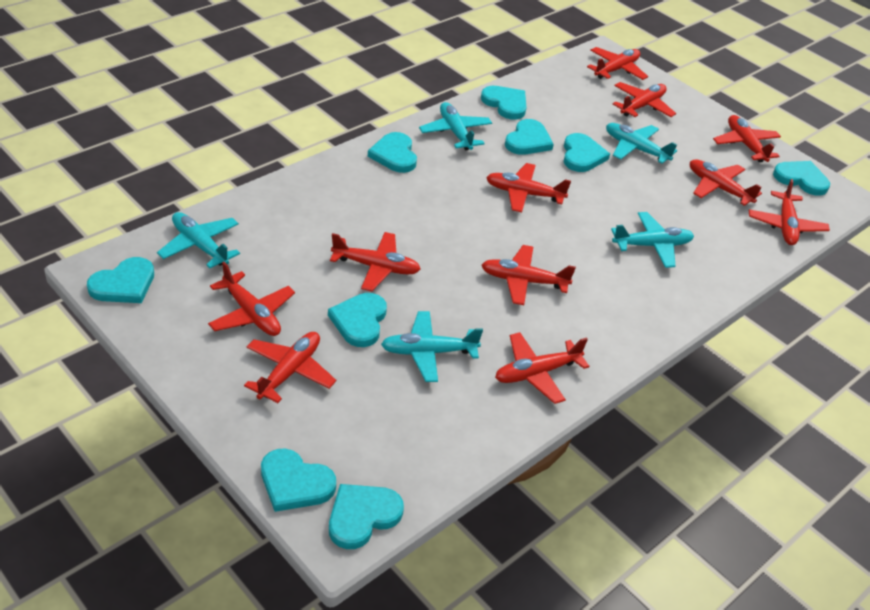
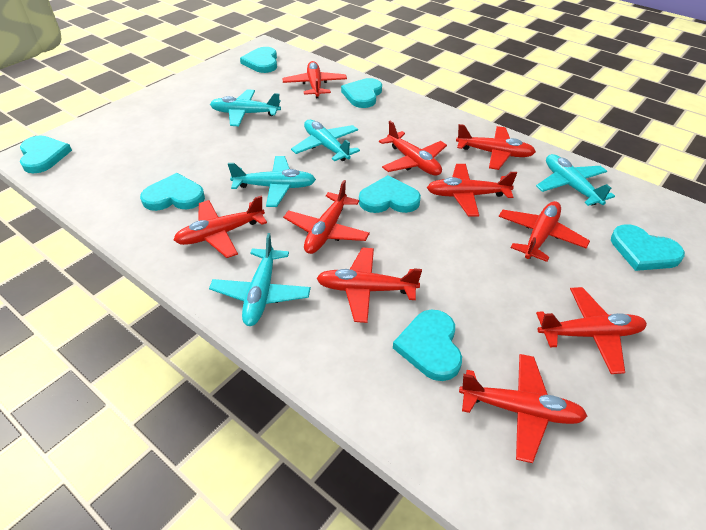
red plane: 11 -> 10
turquoise heart: 9 -> 7

